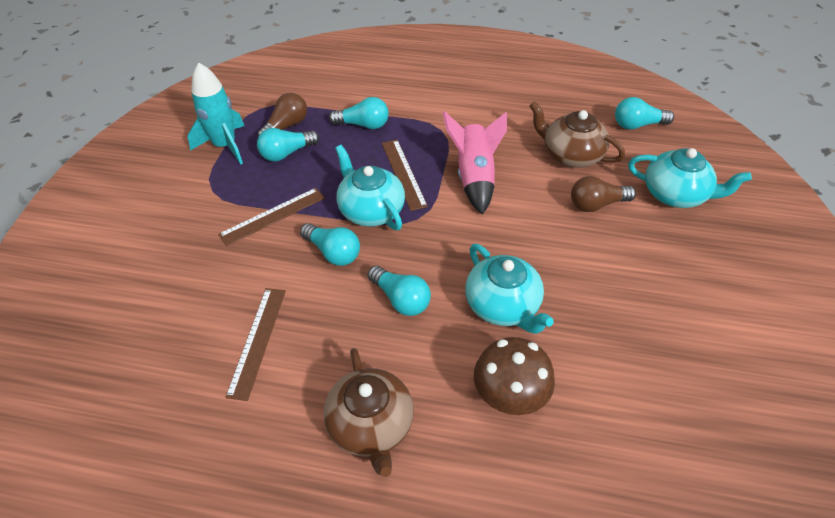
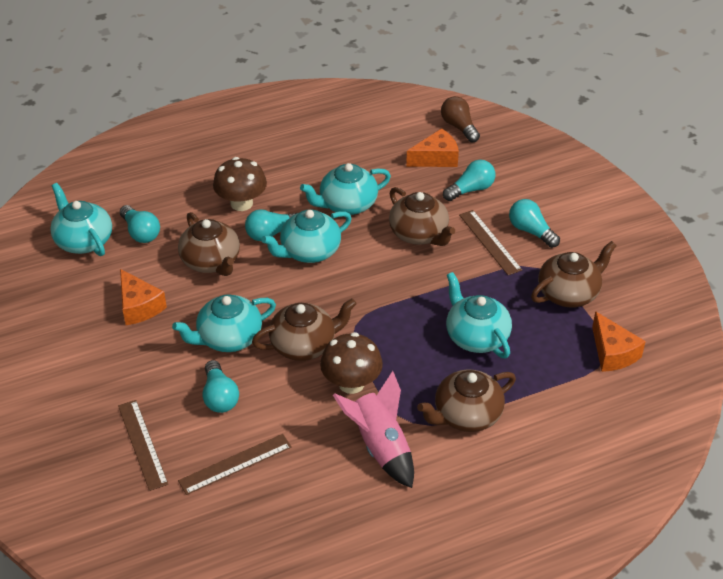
brown light bulb: 2 -> 1
brown mushroom: 1 -> 2
brown teapot: 2 -> 5
orange cheese: 0 -> 3
turquoise rocket: 1 -> 0
turquoise teapot: 3 -> 5

